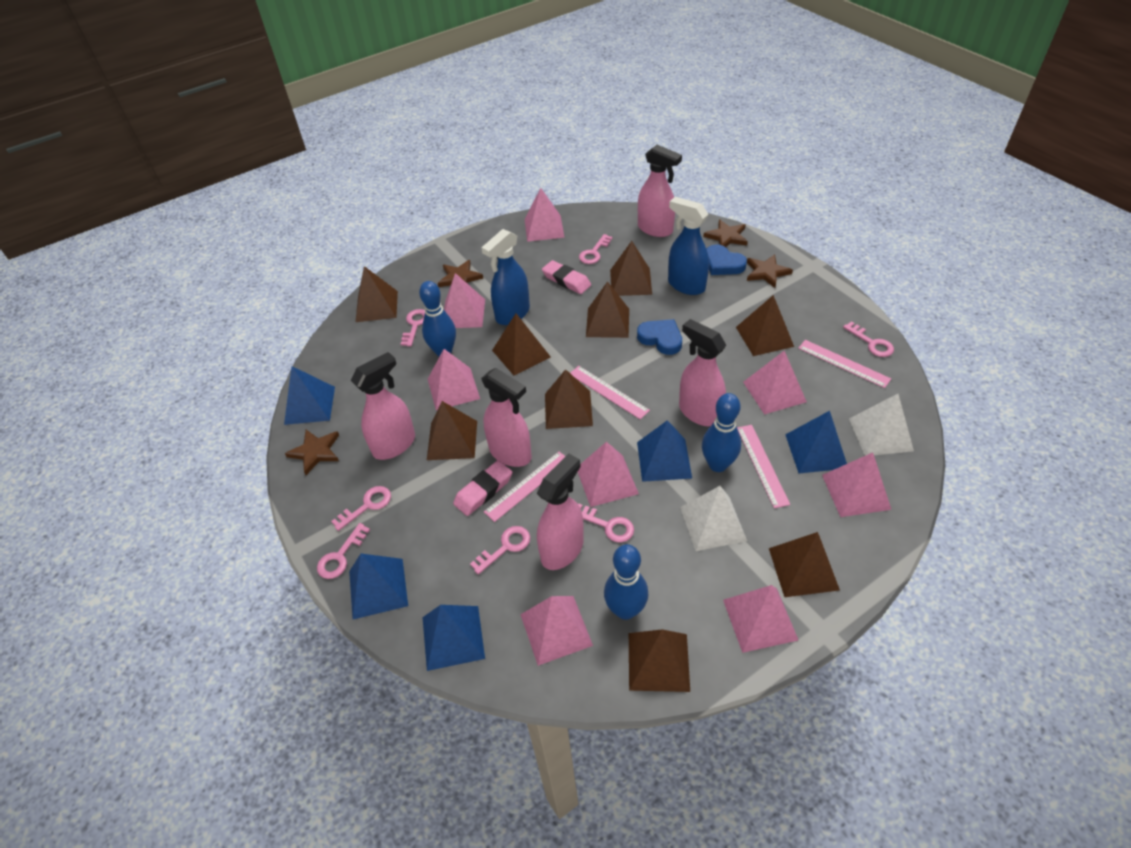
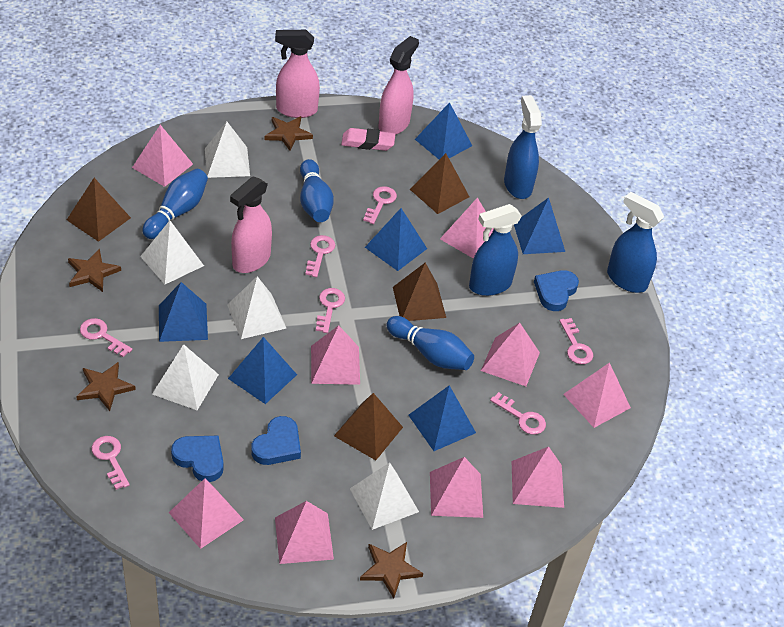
blue heart: 2 -> 3
blue pyramid: 5 -> 6
blue spray bottle: 2 -> 3
brown pyramid: 9 -> 4
pink eraser: 2 -> 1
pink pyramid: 8 -> 9
pink ruler: 4 -> 0
pink spray bottle: 5 -> 3
white pyramid: 2 -> 5

